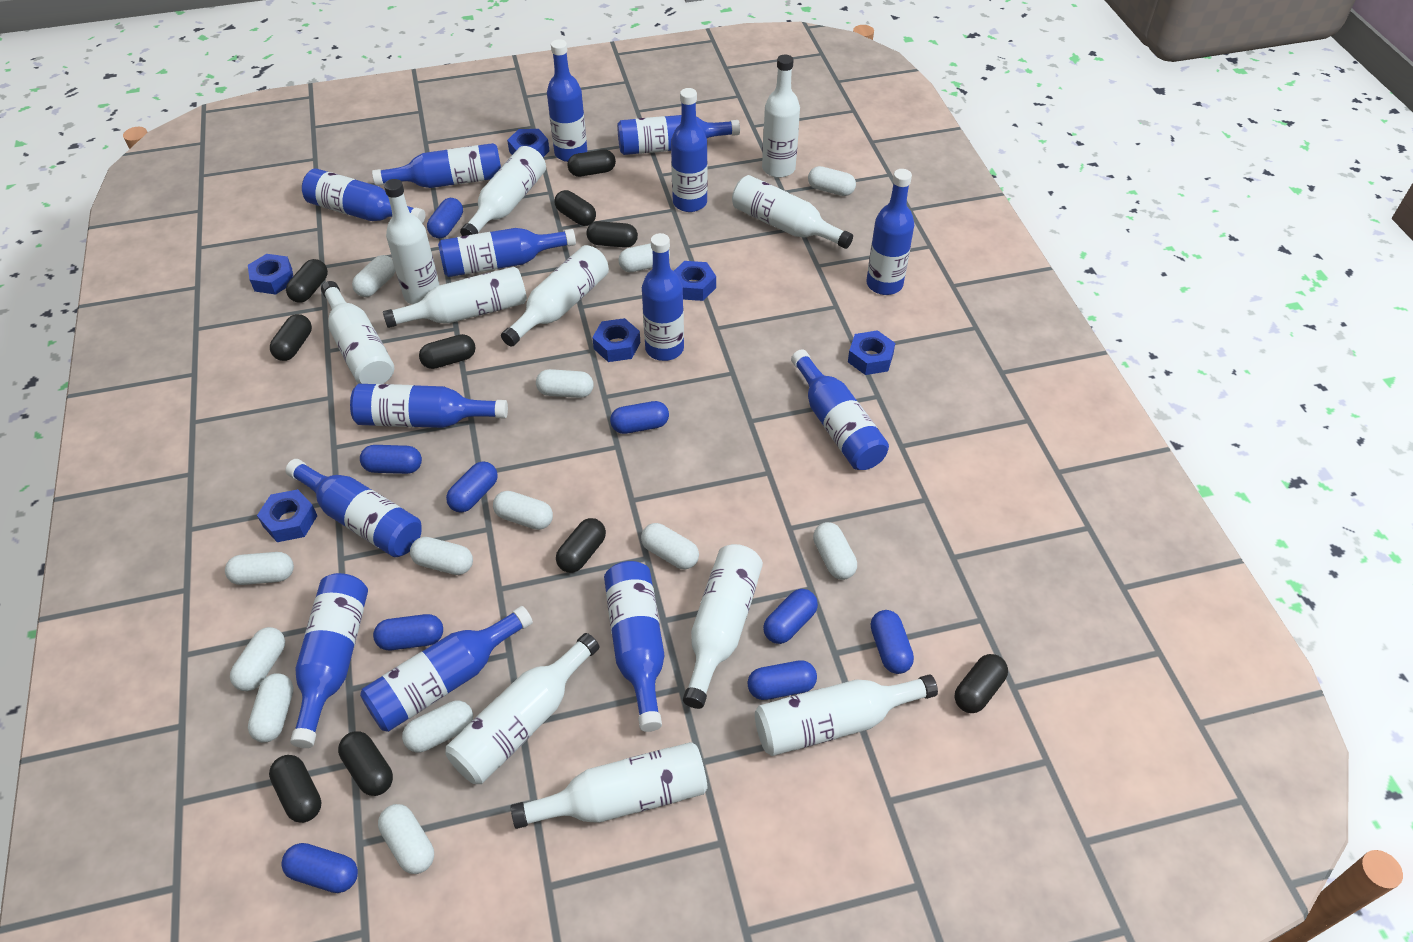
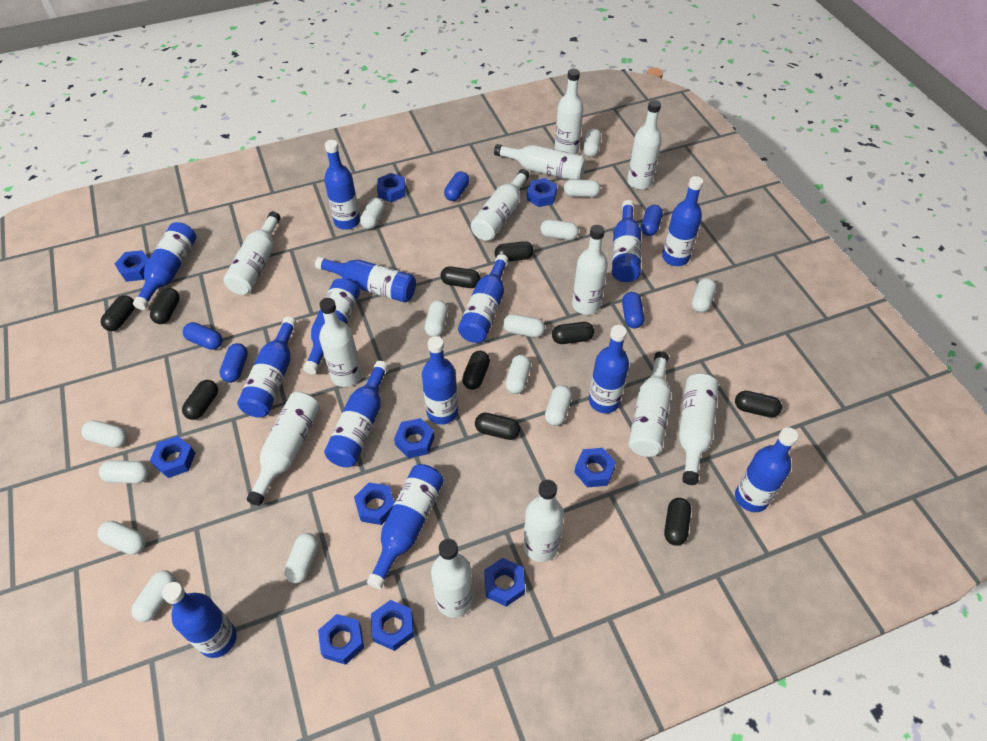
blue capsule: 9 -> 5
blue nut: 6 -> 10
white bottle: 11 -> 12
white capsule: 13 -> 14

